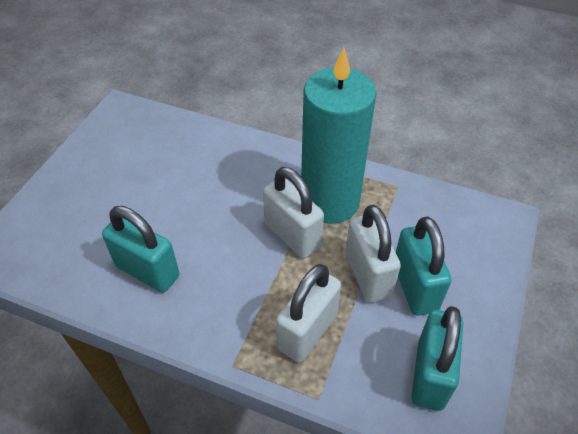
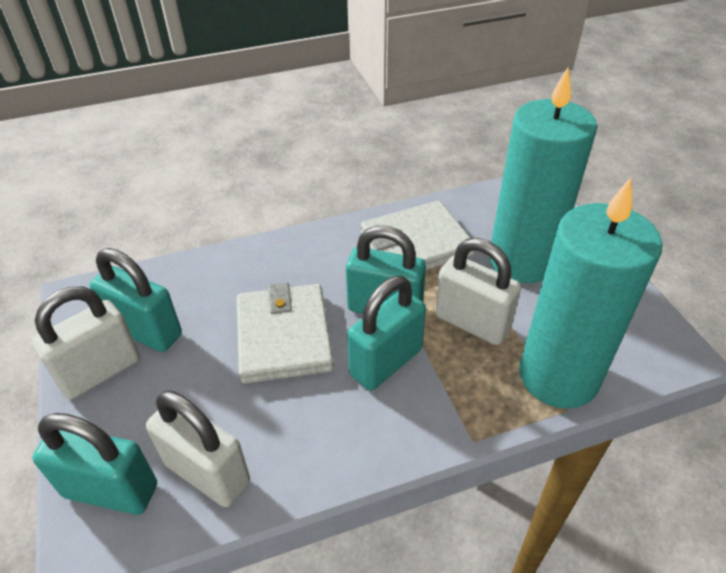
turquoise candle: 1 -> 2
turquoise padlock: 3 -> 4
white wallet: 0 -> 2

